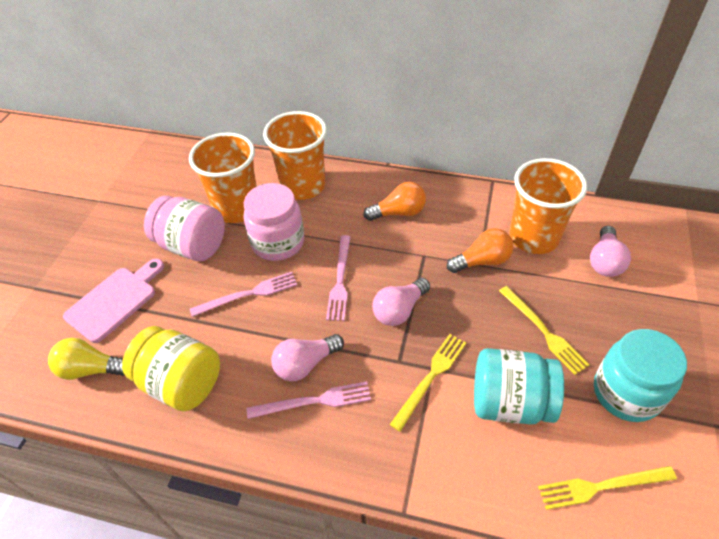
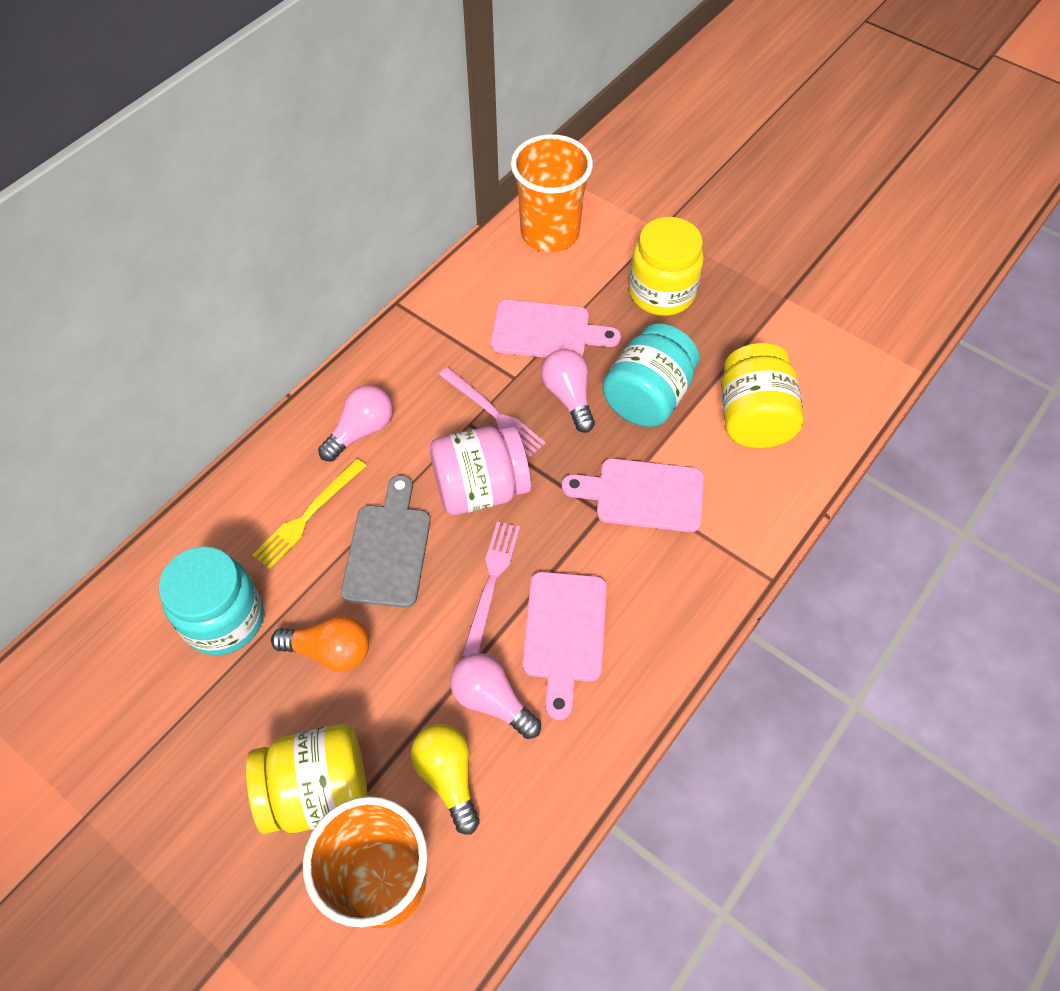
grey cutting board: 0 -> 1
orange cup: 3 -> 2
orange light bulb: 2 -> 1
pink cutting board: 1 -> 3
pink fork: 3 -> 2
pink jar: 2 -> 1
yellow fork: 3 -> 1
yellow jar: 1 -> 3

